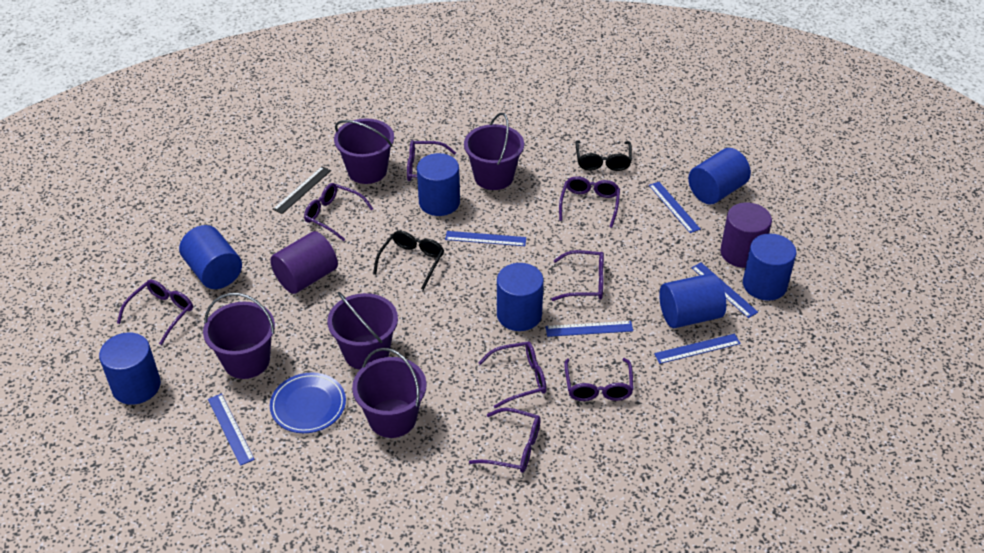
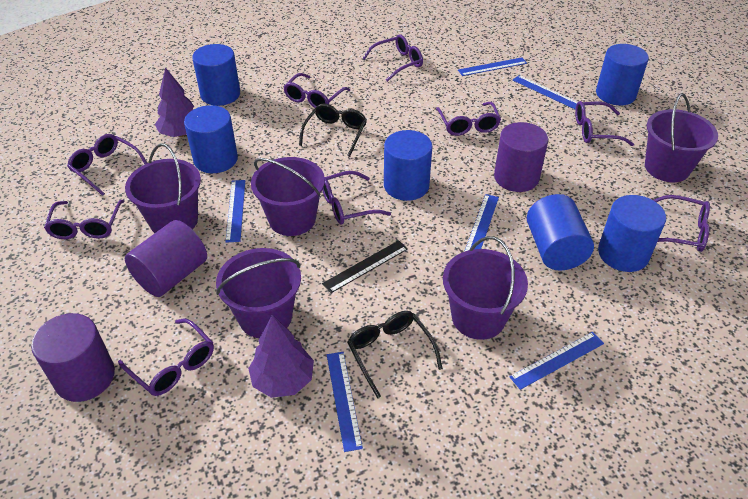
blue cylinder: 7 -> 6
blue plate: 1 -> 0
purple cylinder: 2 -> 3
purple glasses: 8 -> 9
purple tree: 0 -> 2

